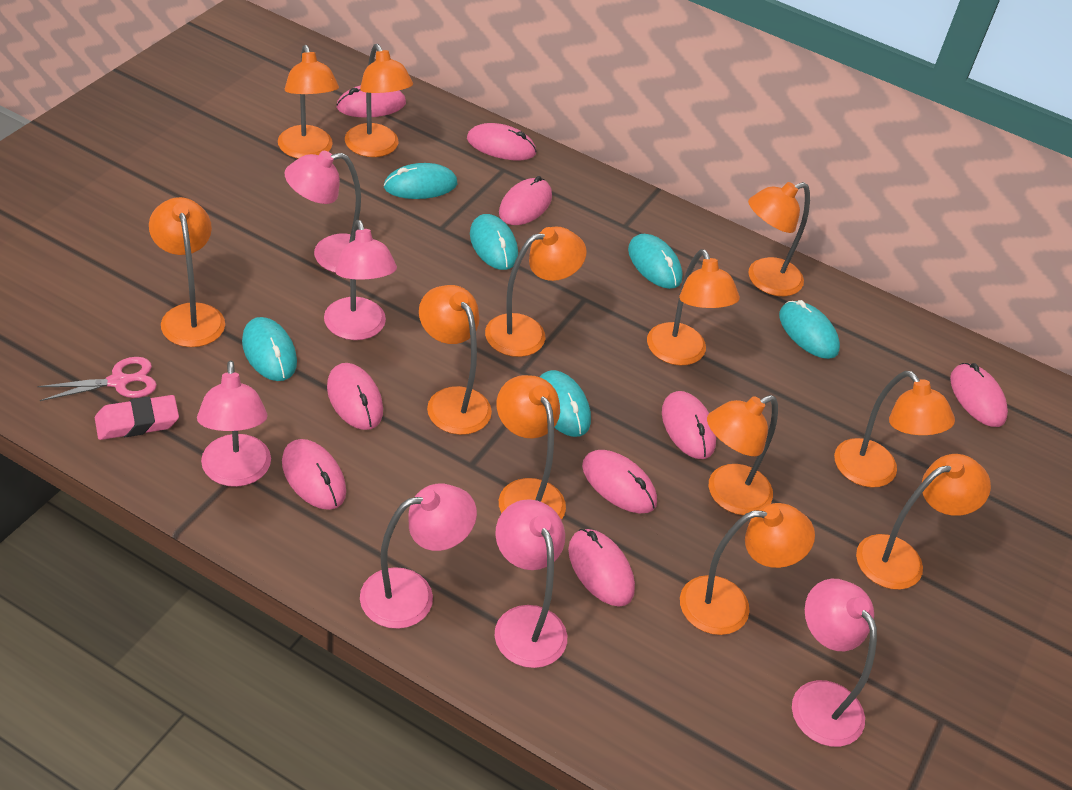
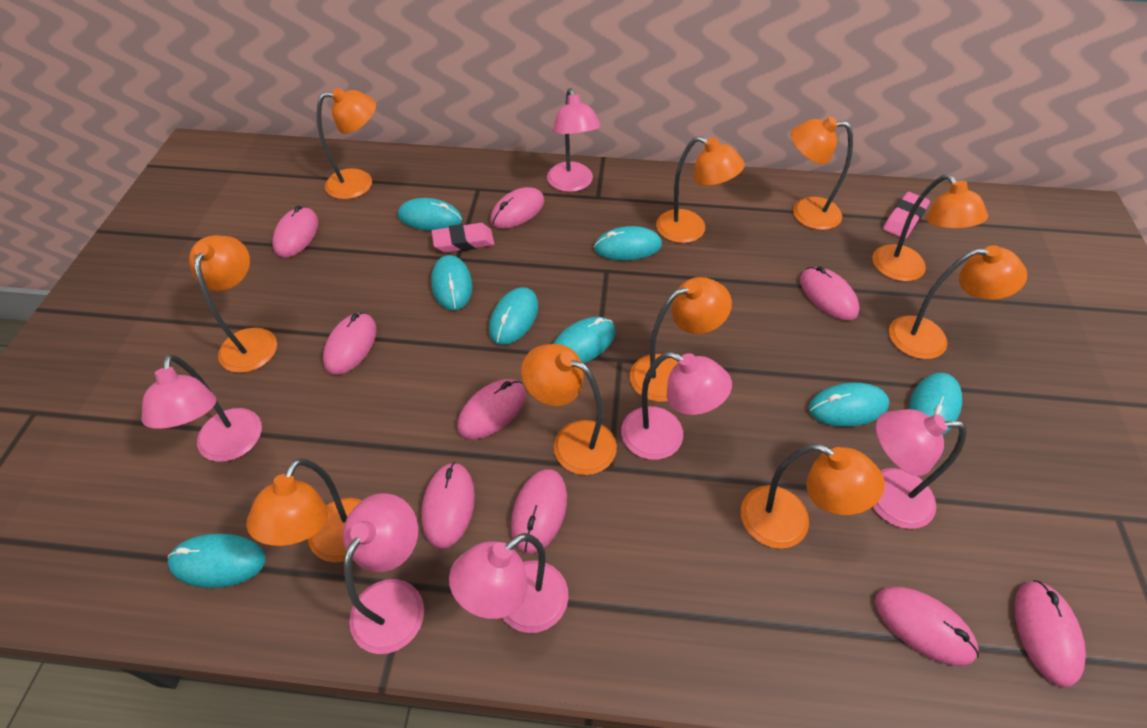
orange lamp: 12 -> 10
pink eraser: 1 -> 2
pink scissors: 1 -> 0
turquoise mouse: 6 -> 8

